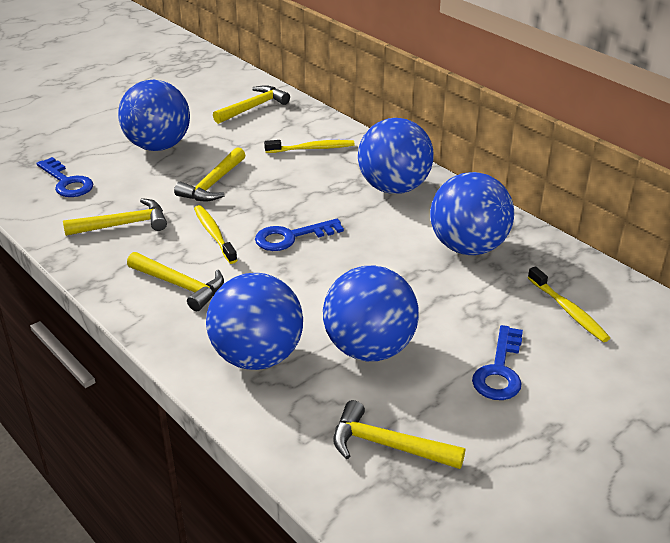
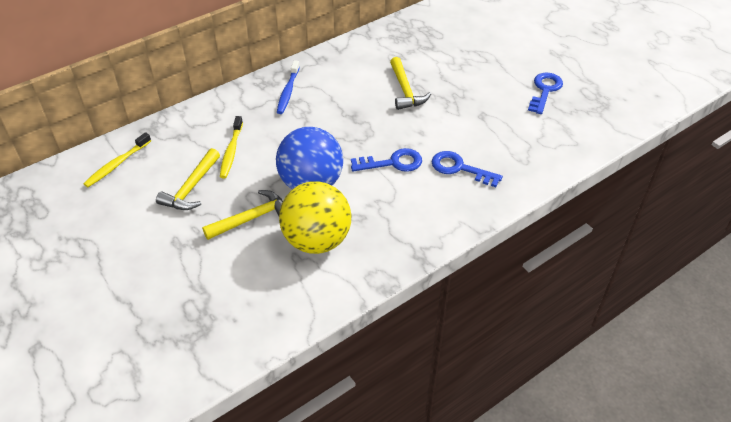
blue ball: 5 -> 1
blue toothbrush: 0 -> 1
yellow ball: 0 -> 1
yellow hammer: 5 -> 3
yellow toothbrush: 3 -> 2

